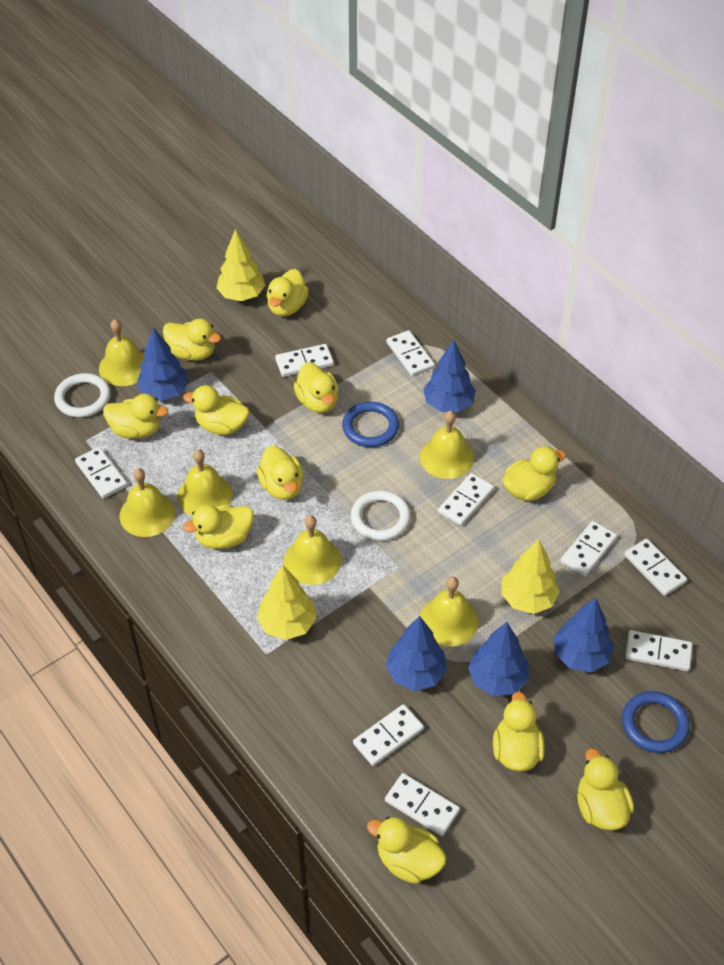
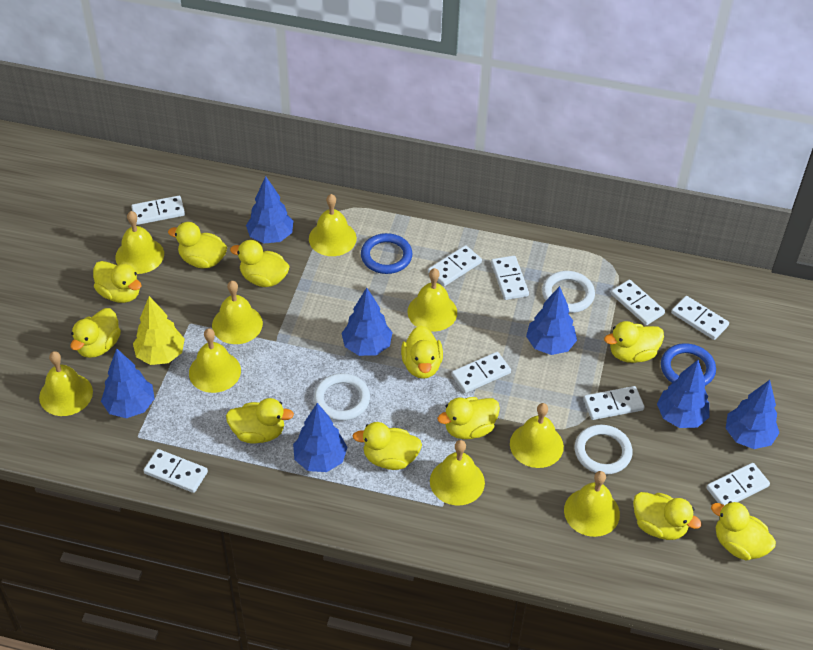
blue tree: 5 -> 7
white ring: 2 -> 3
yellow bell: 6 -> 9
yellow tree: 3 -> 1

